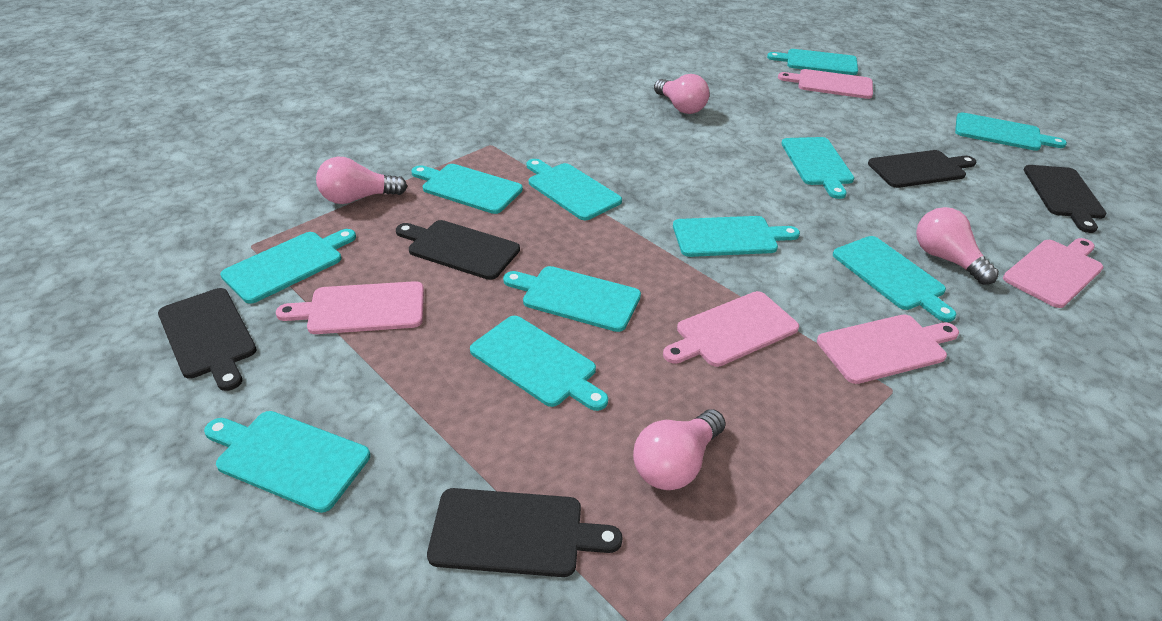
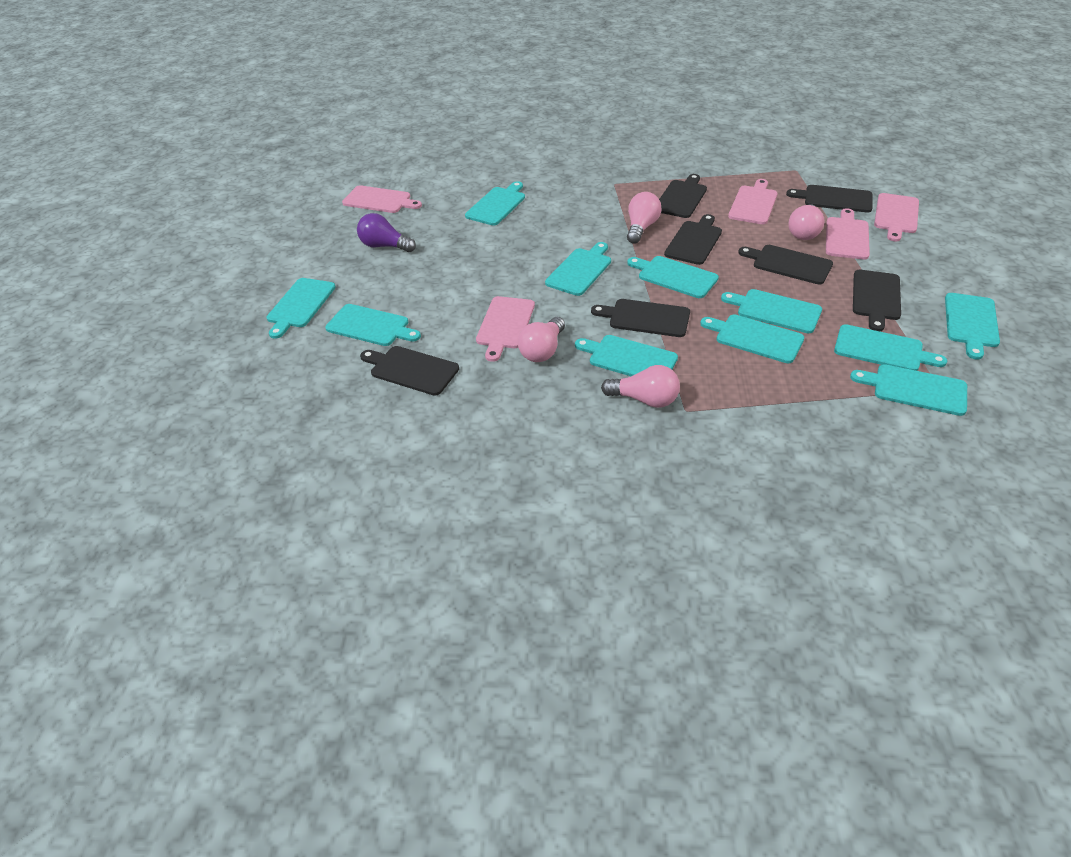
black cutting board: 5 -> 7
purple light bulb: 0 -> 1

